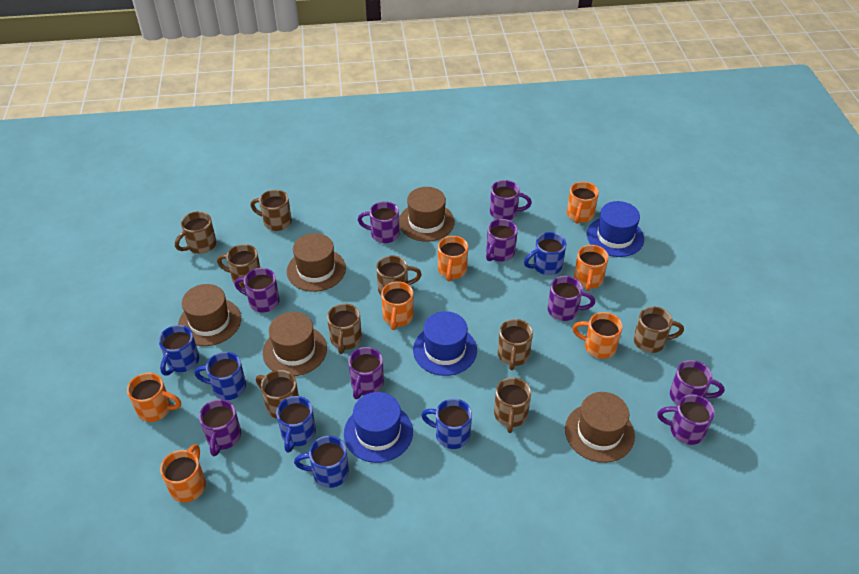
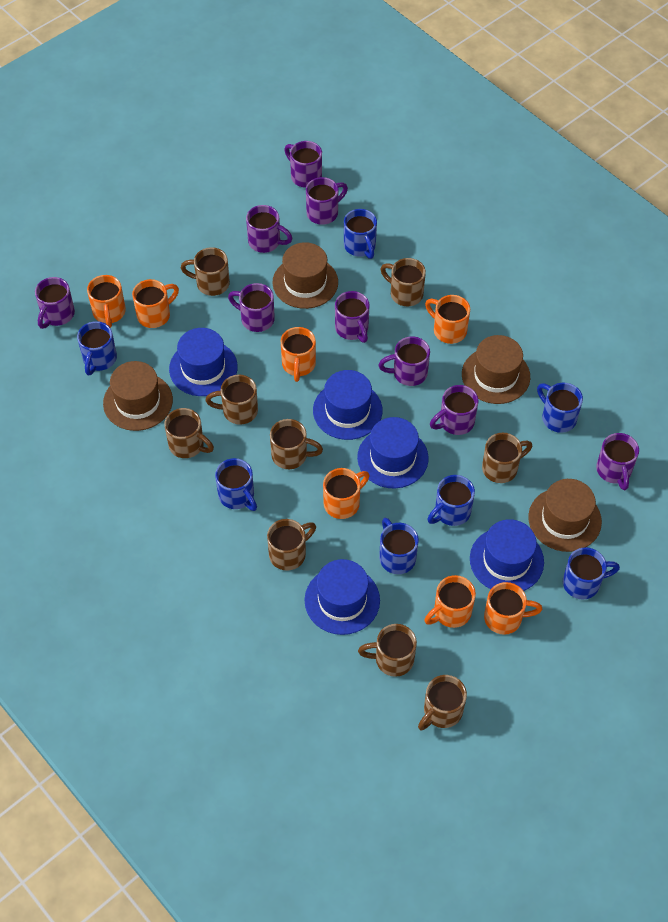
blue hat: 3 -> 5
blue mug: 6 -> 7
brown hat: 5 -> 4

